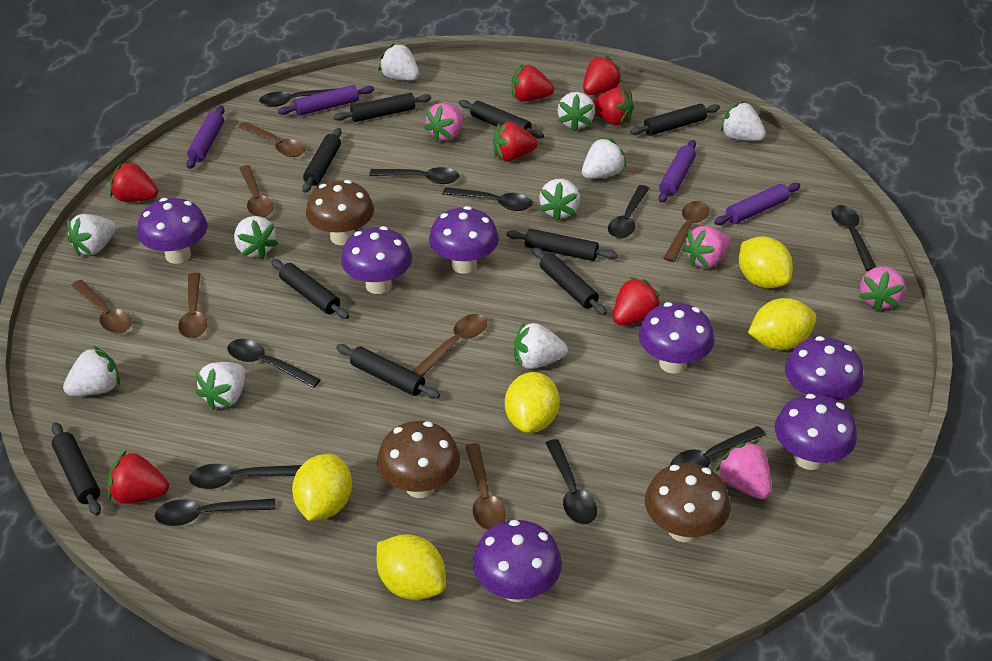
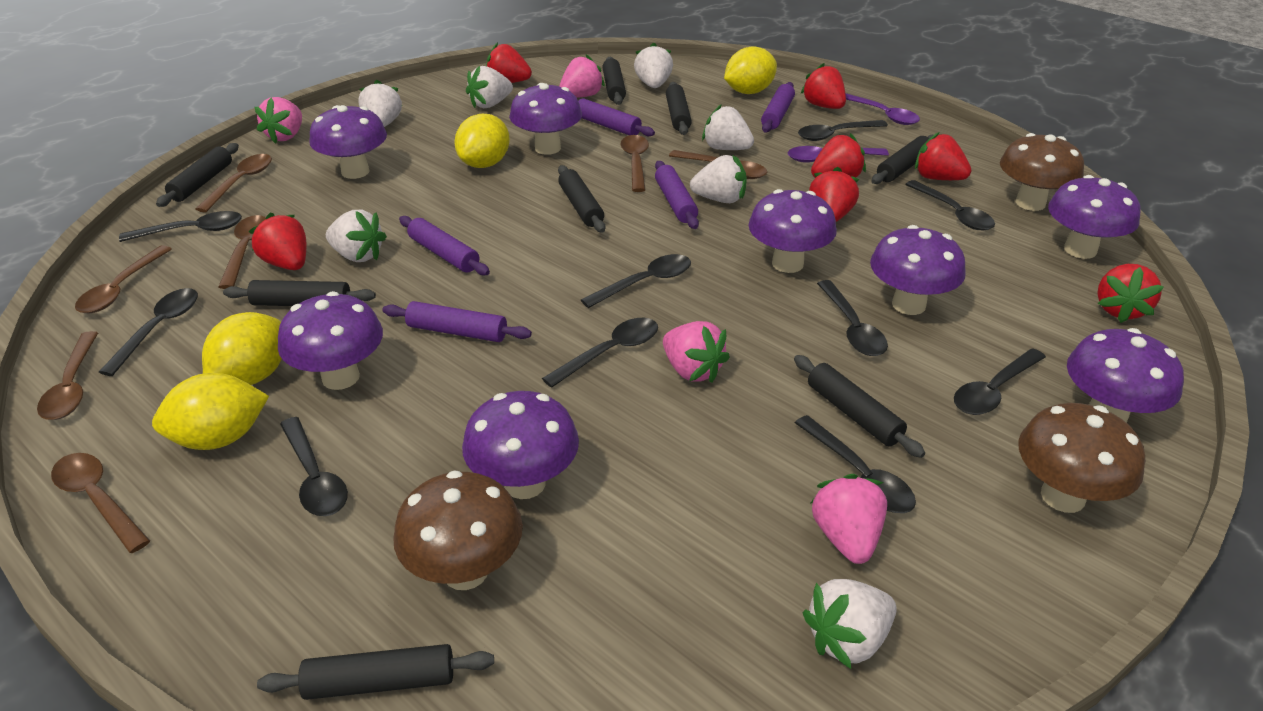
black rolling pin: 9 -> 8
purple mushroom: 7 -> 8
purple rolling pin: 4 -> 5
purple spoon: 0 -> 2
white strawberry: 10 -> 7
yellow lemon: 5 -> 4

